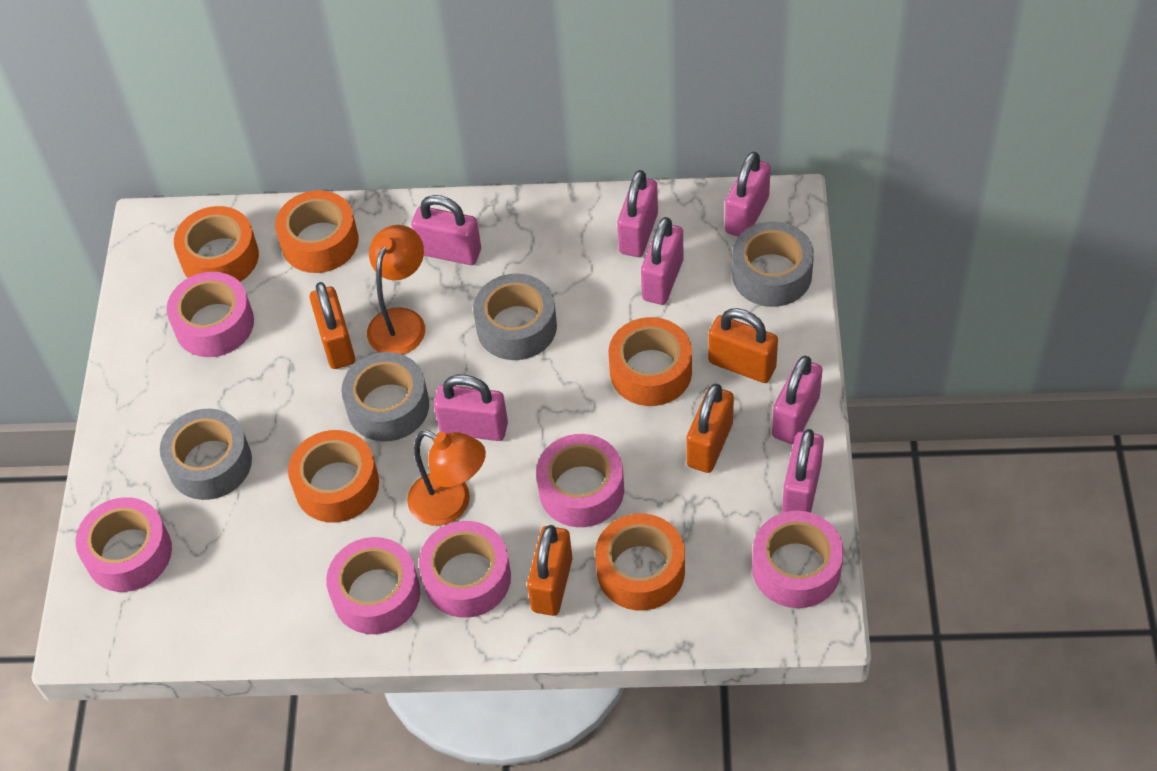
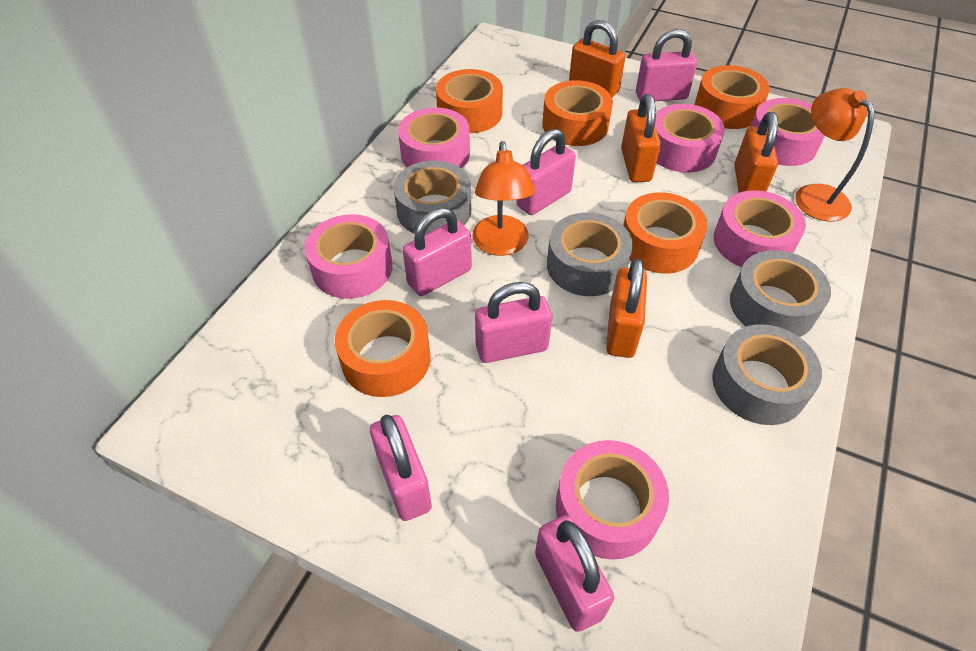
pink padlock: 7 -> 6

